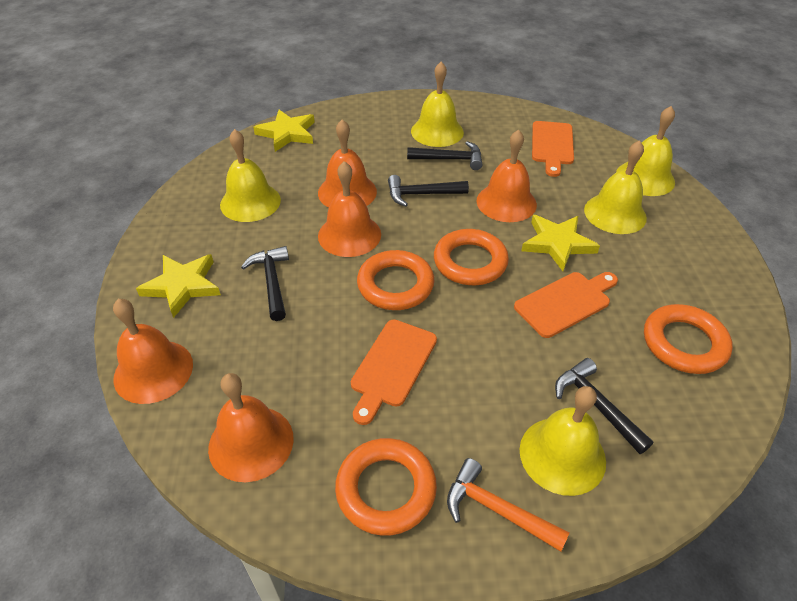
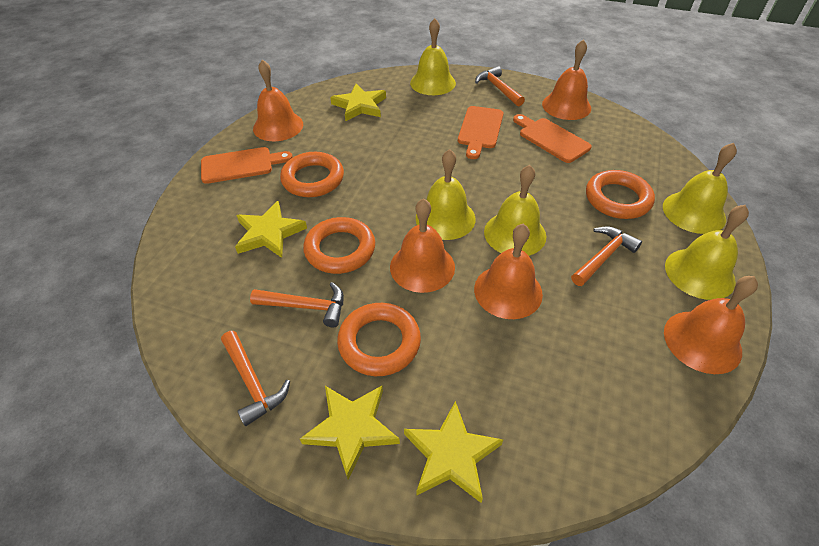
black hammer: 4 -> 0
orange hammer: 1 -> 4
yellow star: 3 -> 4

